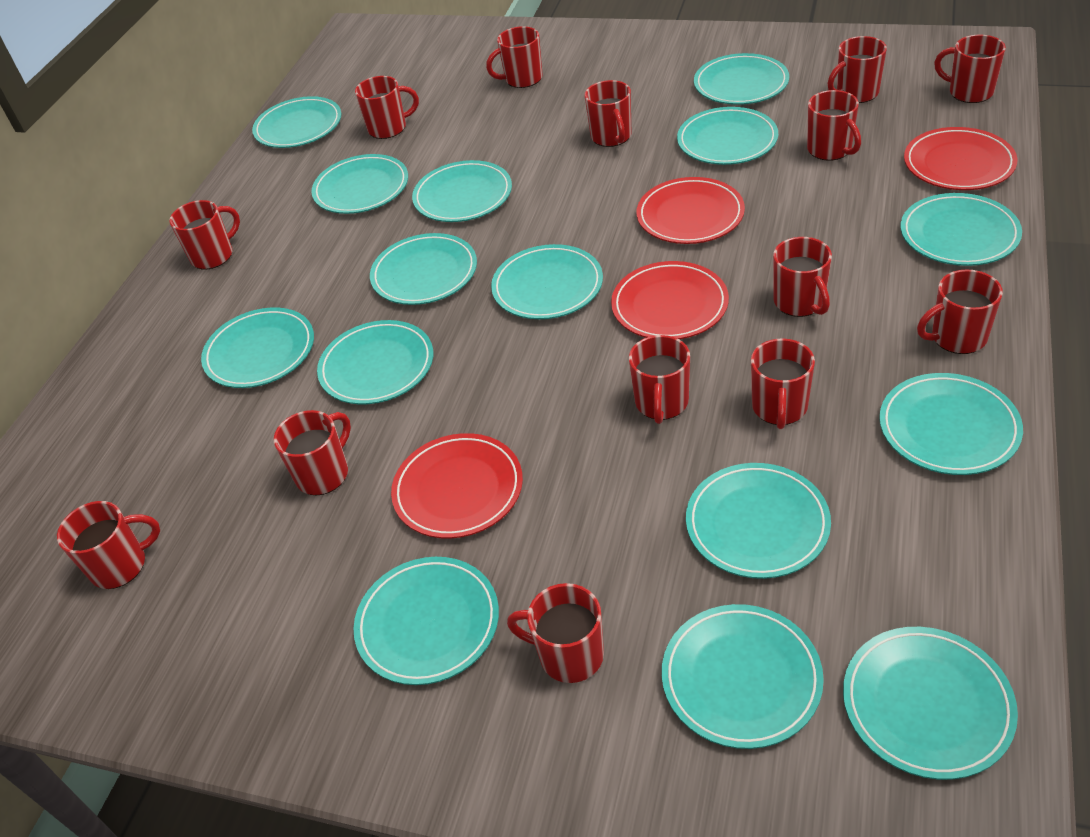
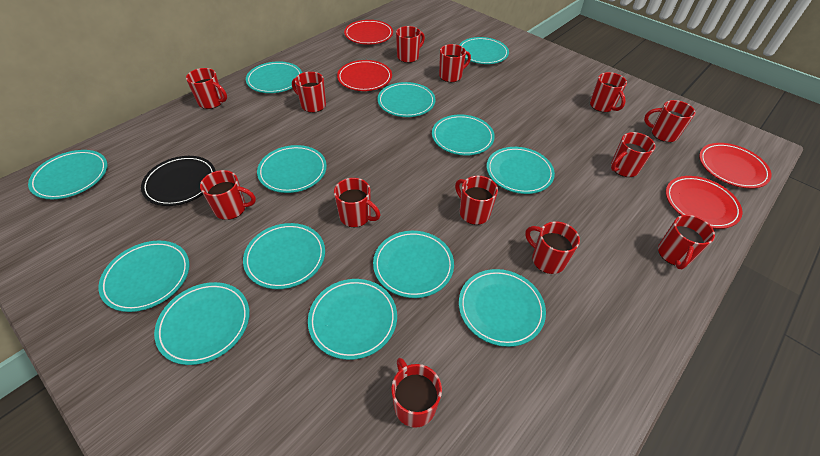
black plate: 0 -> 1
red mug: 14 -> 13
turquoise plate: 15 -> 13

